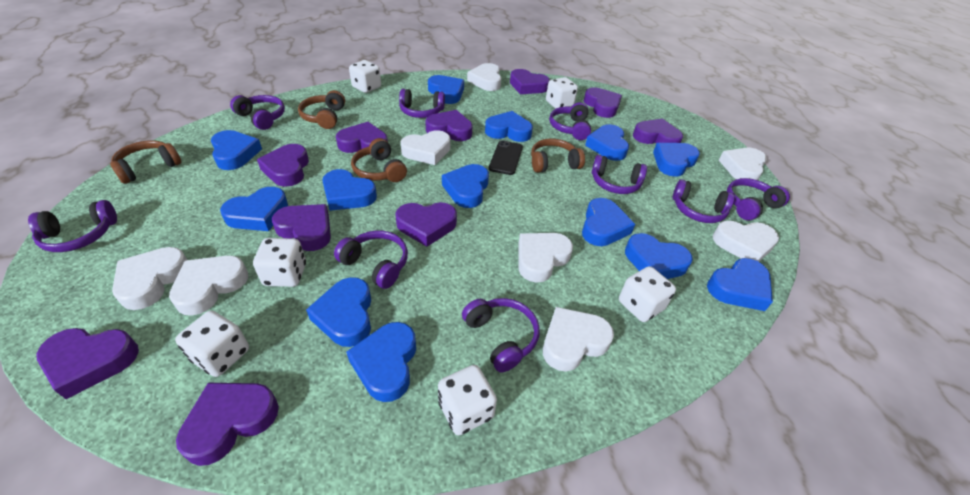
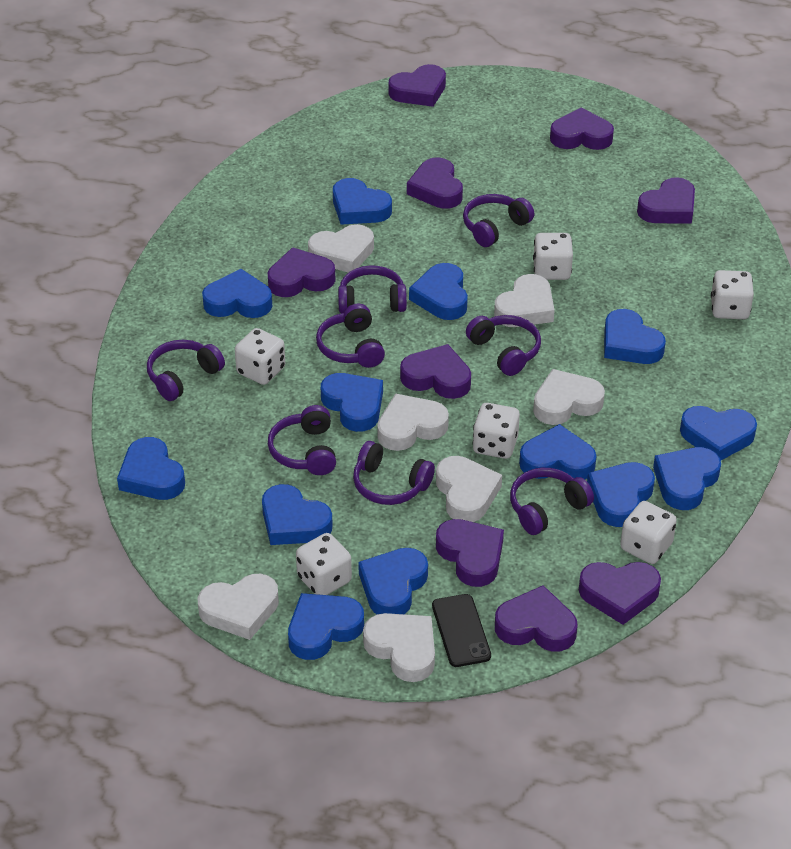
brown headphones: 4 -> 0
purple headphones: 9 -> 8
purple heart: 10 -> 9
white heart: 8 -> 7

